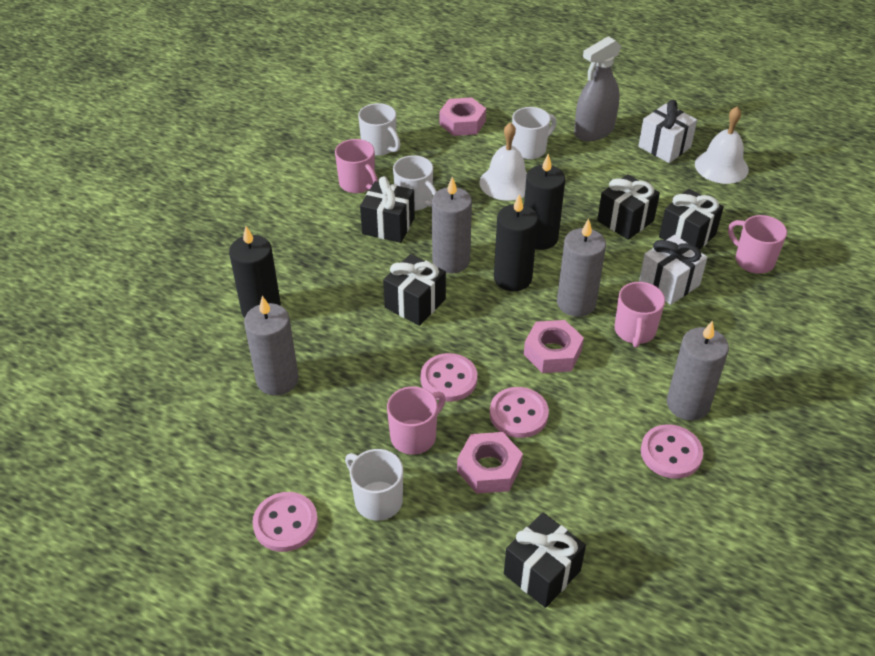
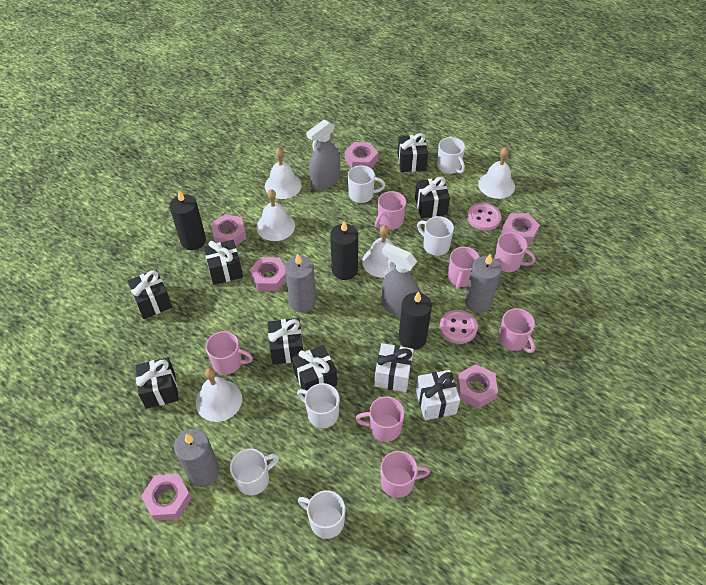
black gift: 5 -> 7
grey candle: 4 -> 3
grey spray bottle: 1 -> 2
pink button: 4 -> 2
pink mug: 4 -> 7
pink nut: 3 -> 6
white bell: 2 -> 5
white mug: 4 -> 6

